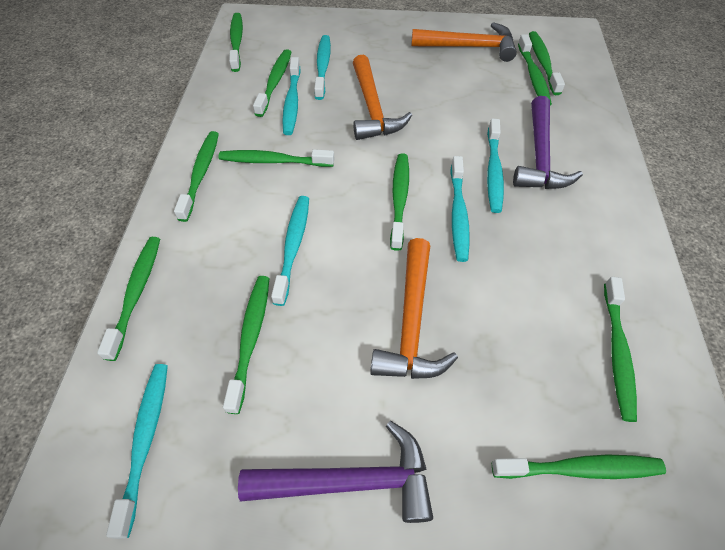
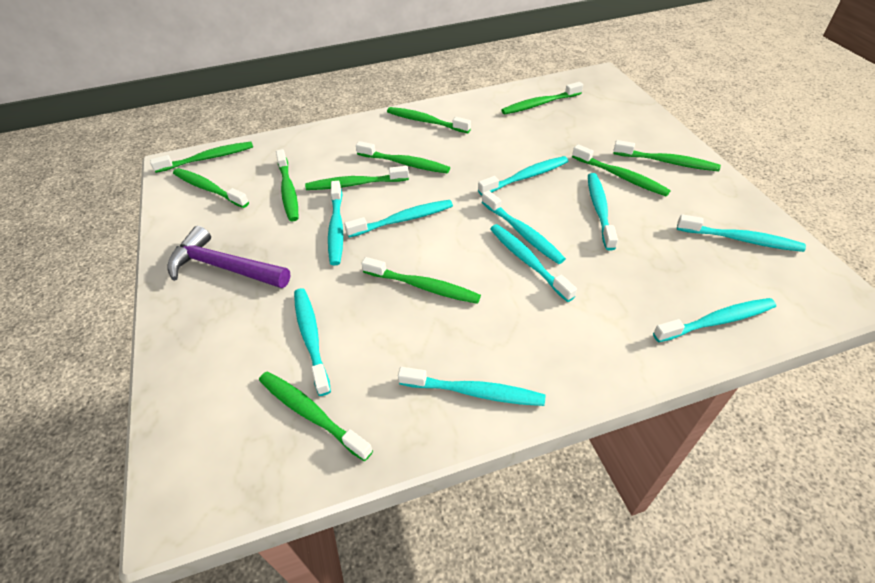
orange hammer: 3 -> 0
purple hammer: 2 -> 1
turquoise toothbrush: 6 -> 10

